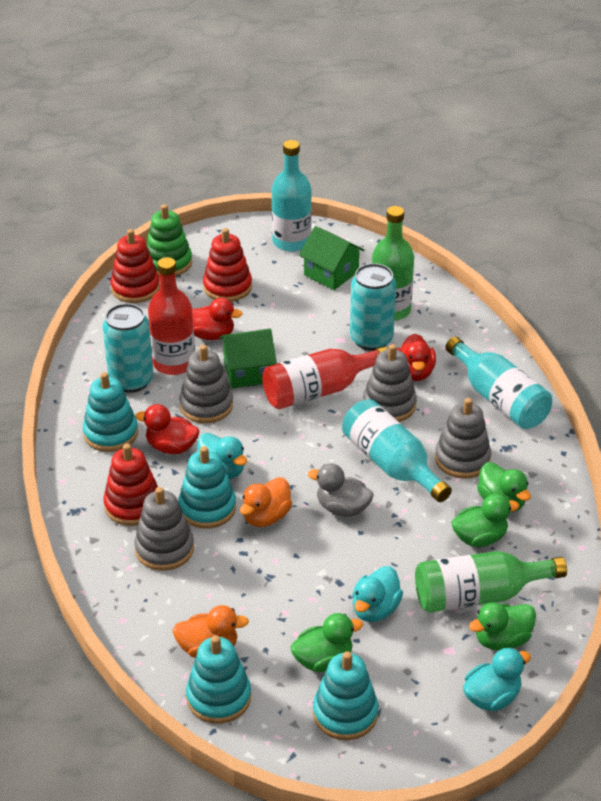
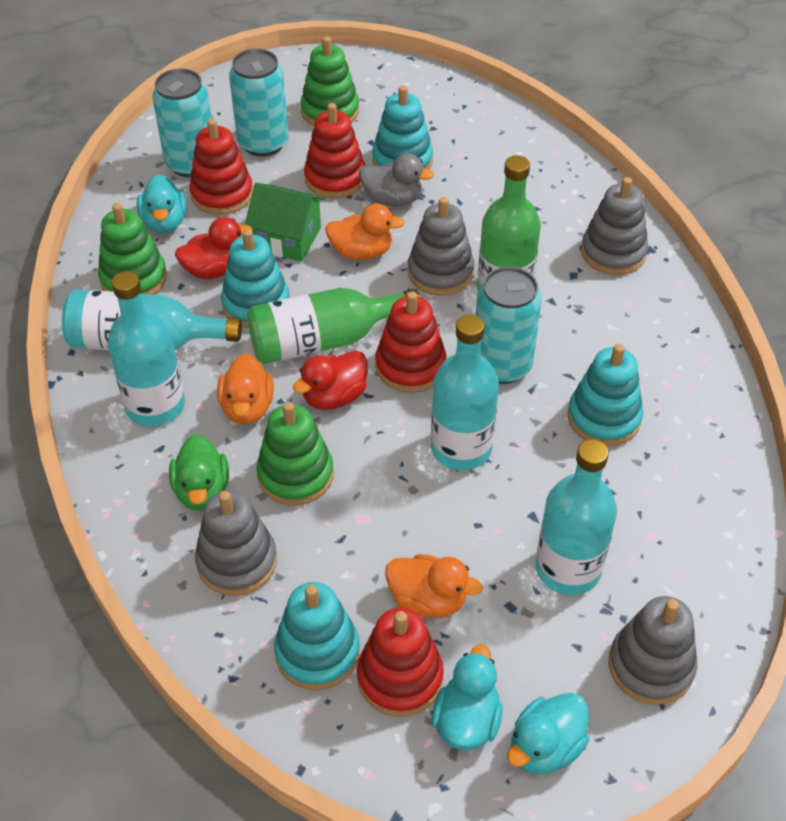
green duck: 4 -> 1
green house: 2 -> 1
green stacking toy: 1 -> 3
orange duck: 2 -> 3
red bottle: 2 -> 0
red duck: 3 -> 2
red stacking toy: 3 -> 4
turquoise bottle: 3 -> 4
turquoise can: 2 -> 3

